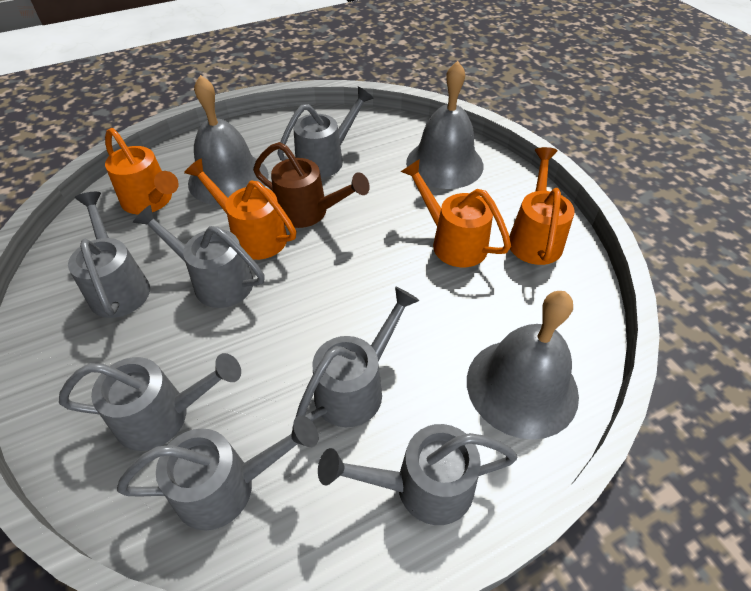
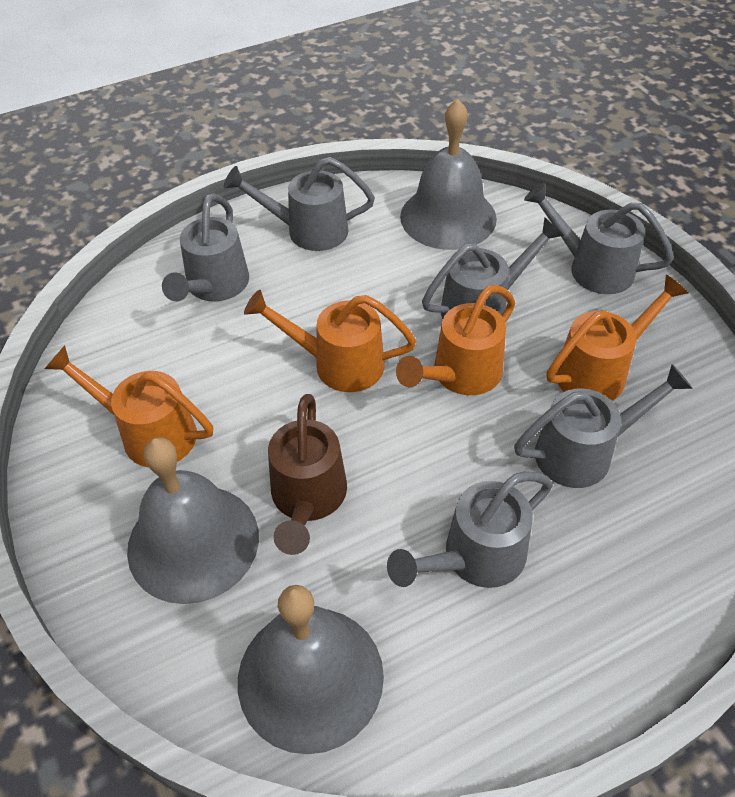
grey watering can: 7 -> 6

